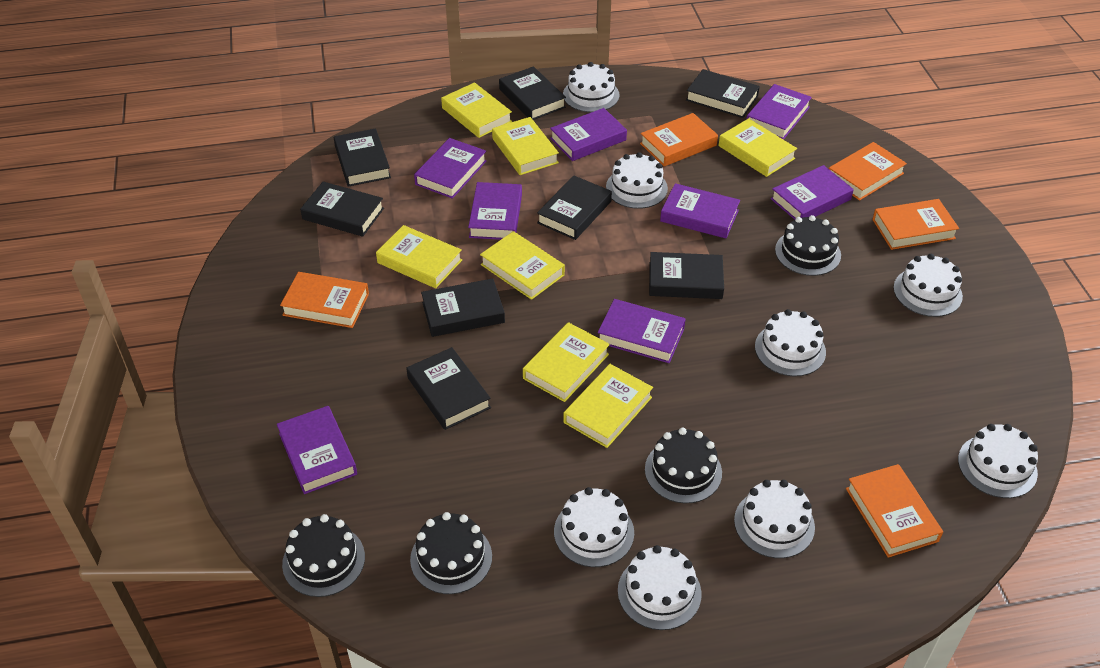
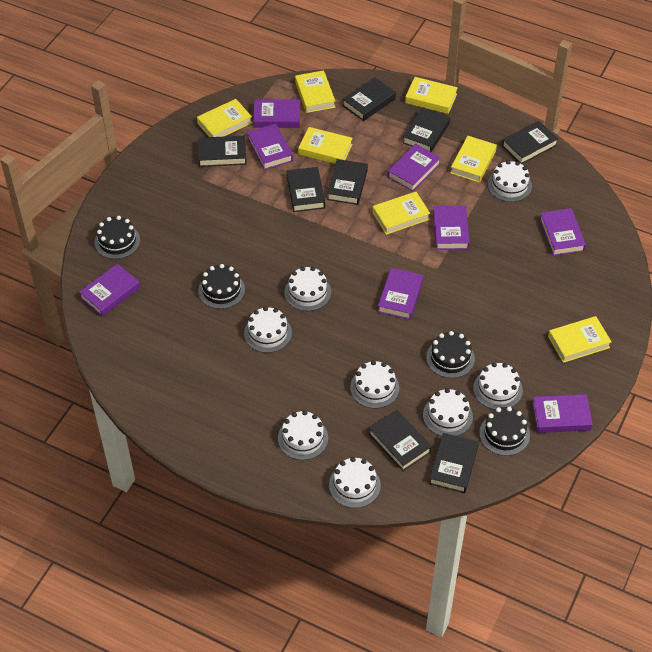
orange book: 5 -> 0

